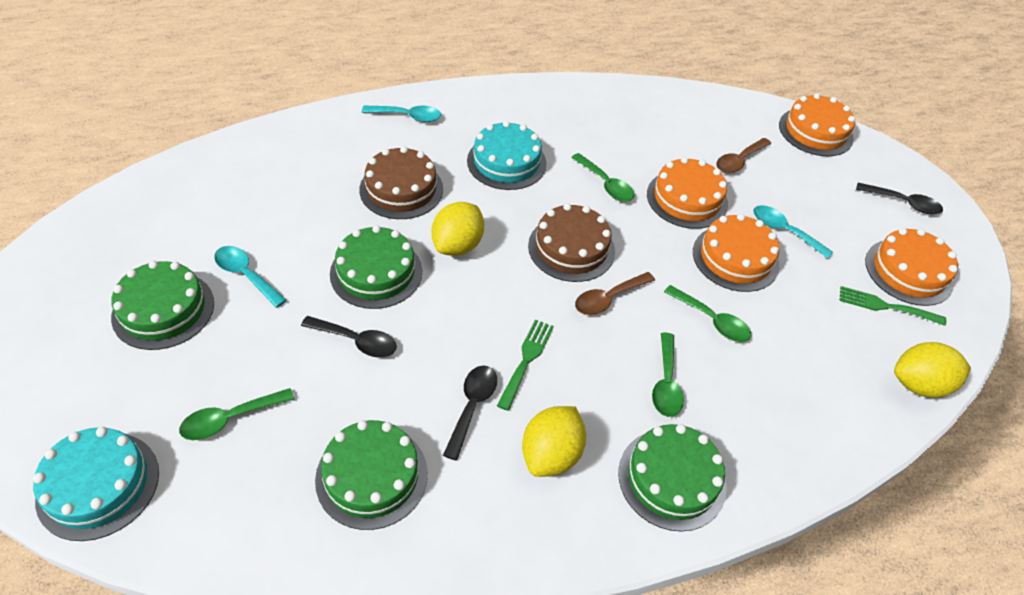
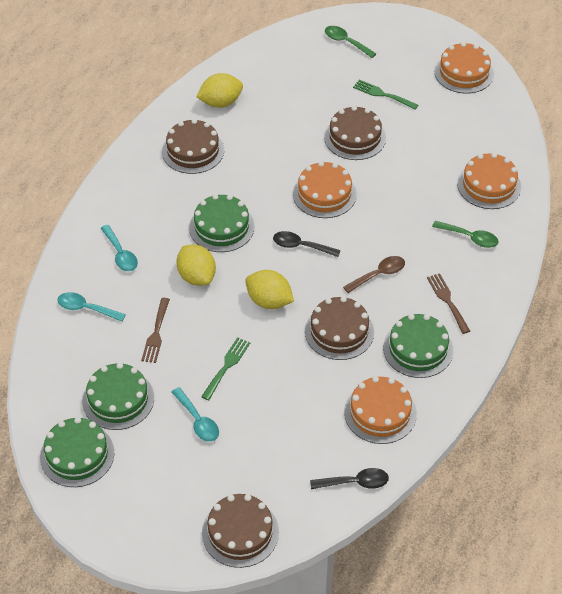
black spoon: 3 -> 2
brown cake: 2 -> 4
brown fork: 0 -> 2
brown spoon: 2 -> 1
green spoon: 4 -> 2
turquoise cake: 2 -> 0

